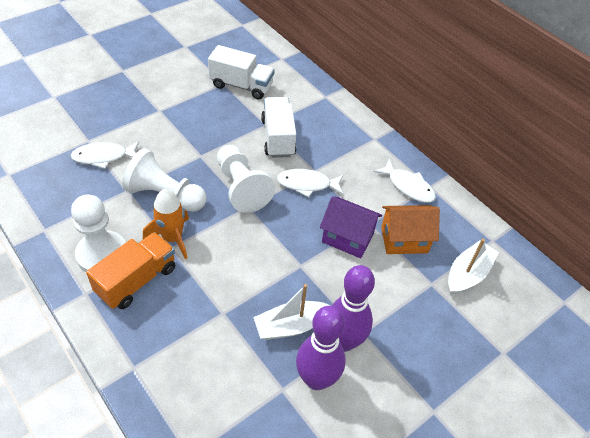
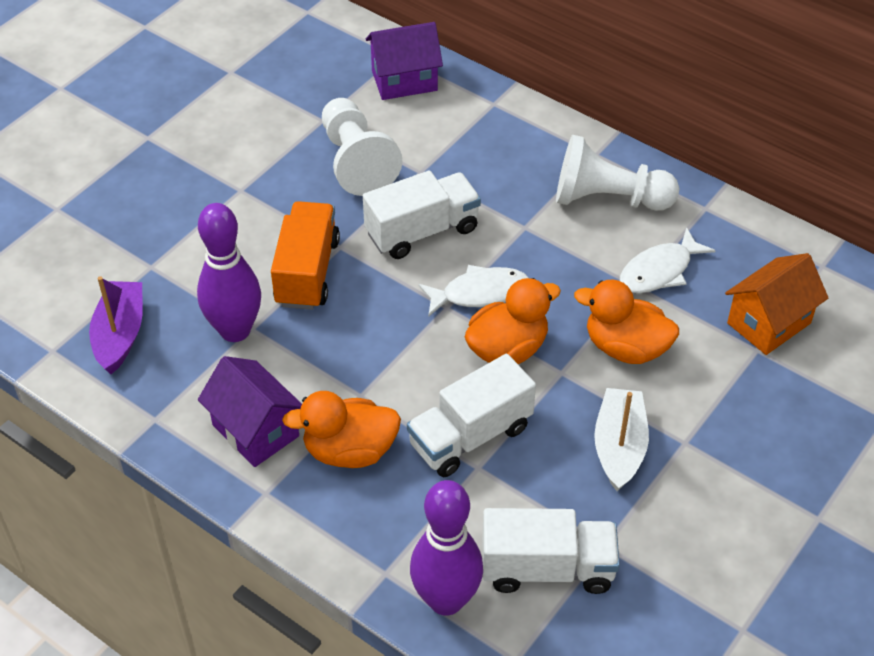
orange duck: 0 -> 3
orange rocket: 1 -> 0
purple boat: 0 -> 1
purple house: 1 -> 2
white boat: 2 -> 1
white fish: 3 -> 2
white pawn: 3 -> 2
white truck: 2 -> 3

